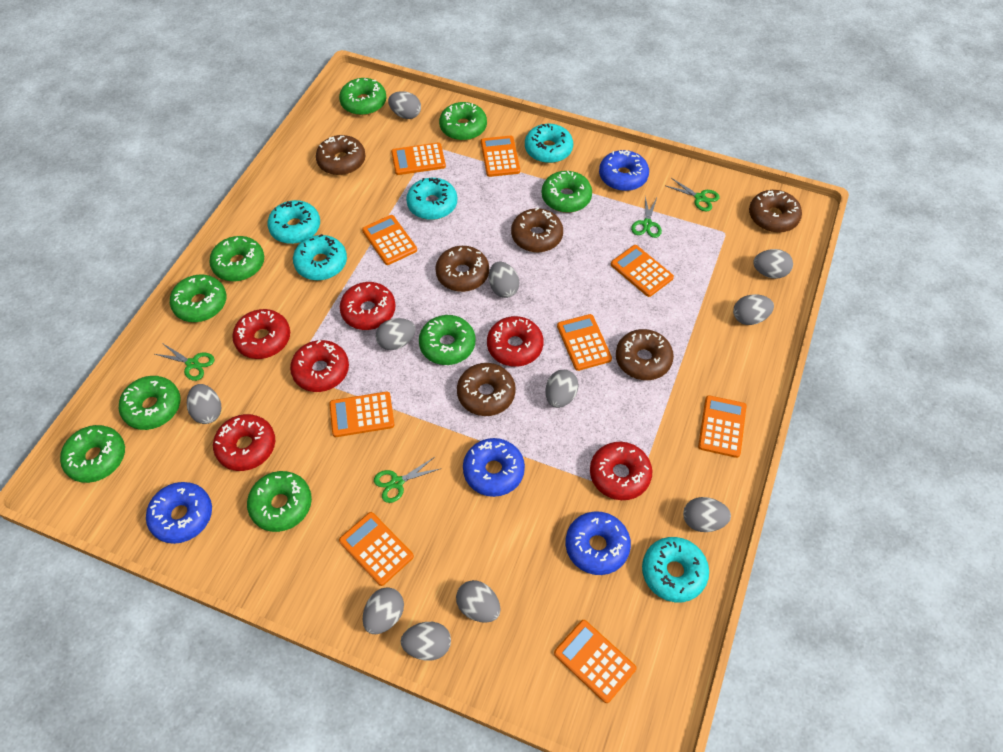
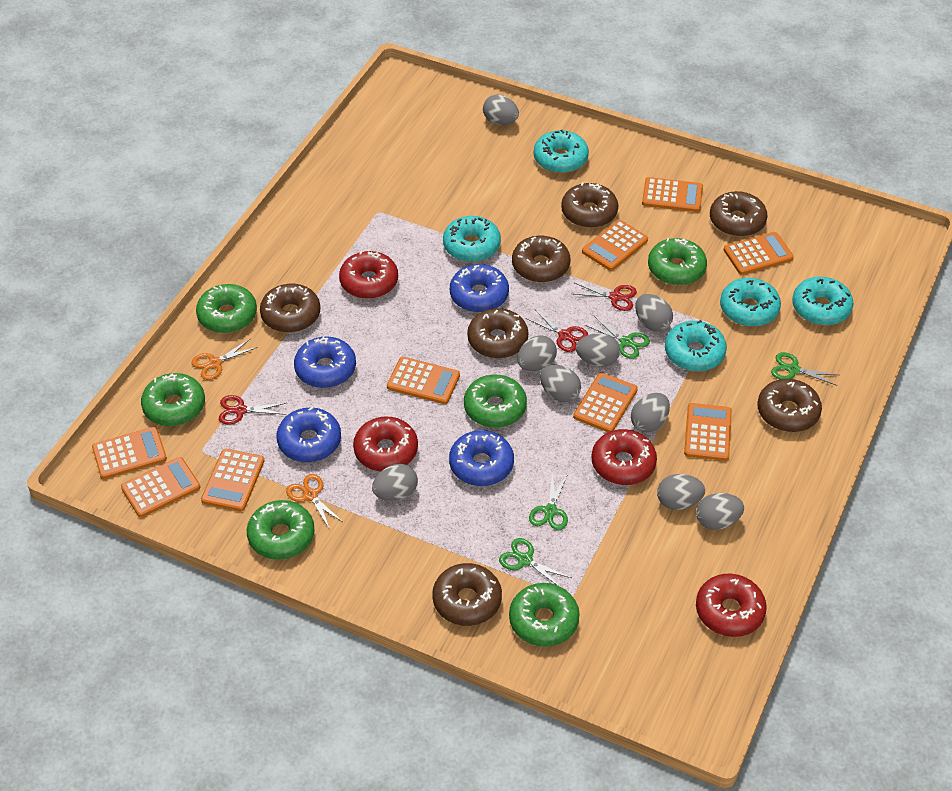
brown donut: 6 -> 7
green donut: 9 -> 6
grey egg: 11 -> 9
orange scissors: 0 -> 2
red donut: 6 -> 4
red scissors: 0 -> 3

